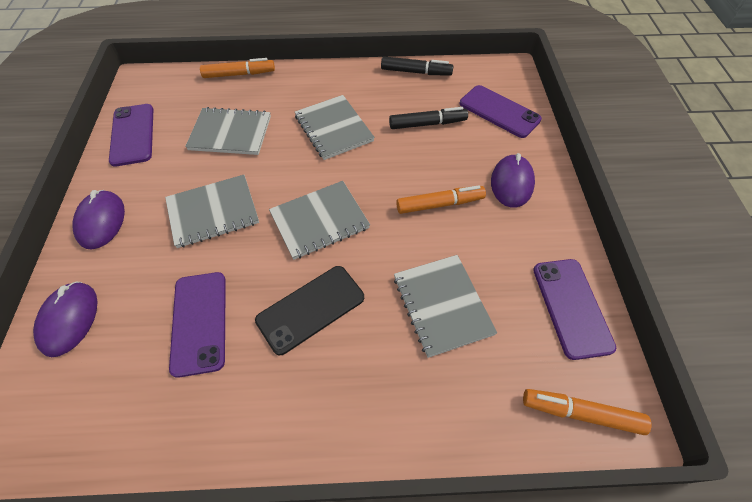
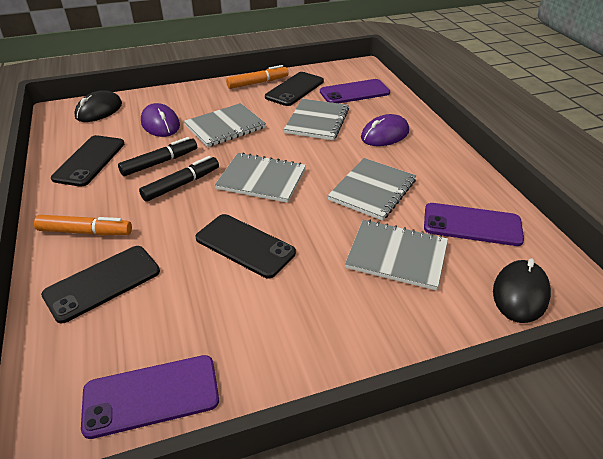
black mouse: 0 -> 2
black phone: 1 -> 4
orange marker: 3 -> 2
purple mouse: 3 -> 2
purple phone: 4 -> 3

